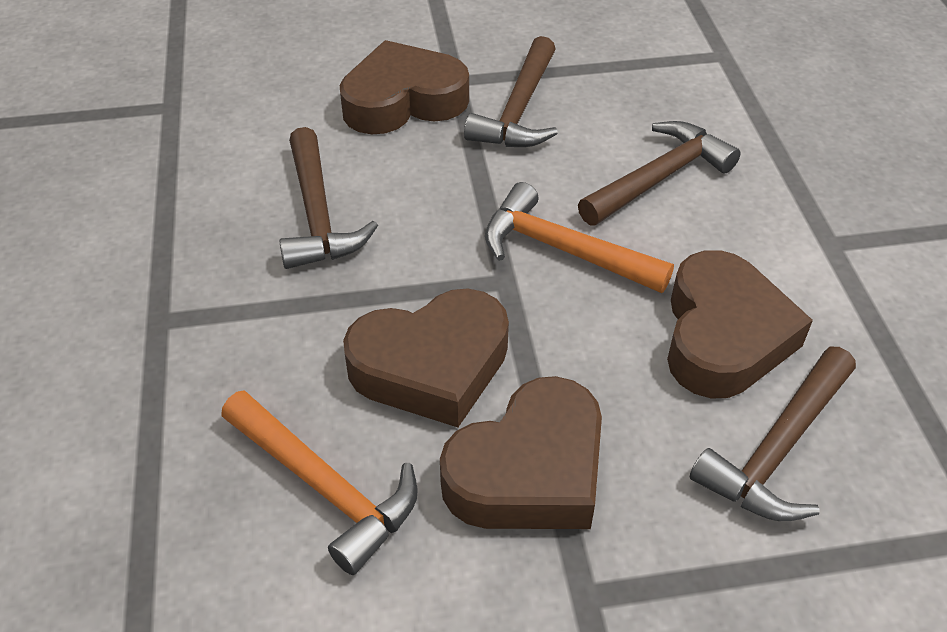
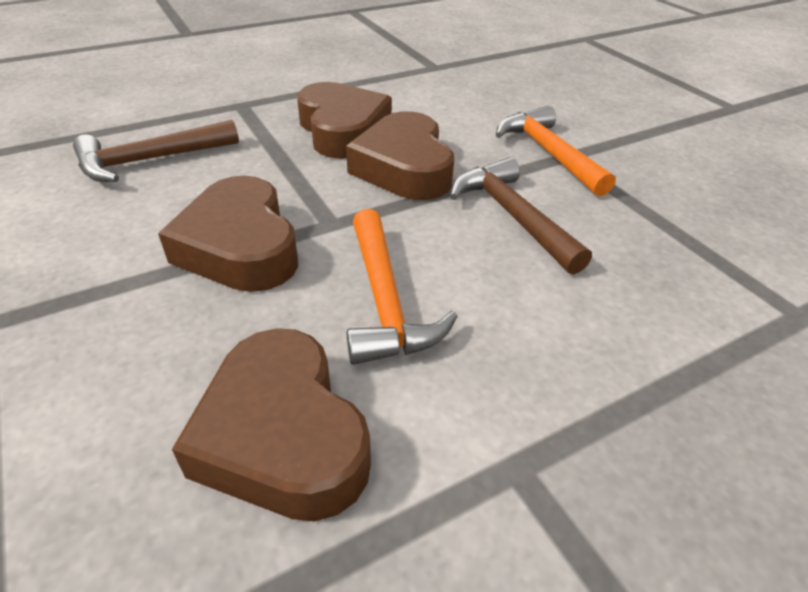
brown hammer: 4 -> 2

